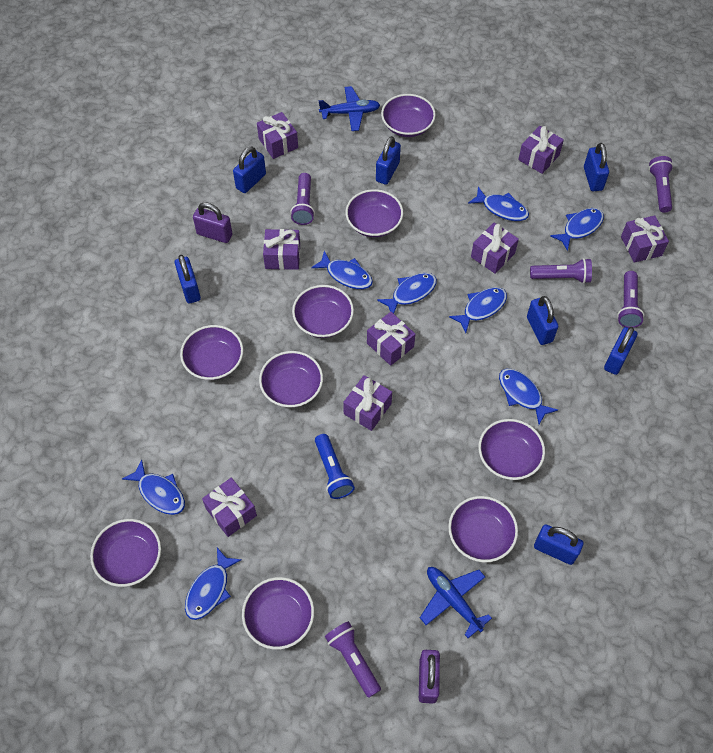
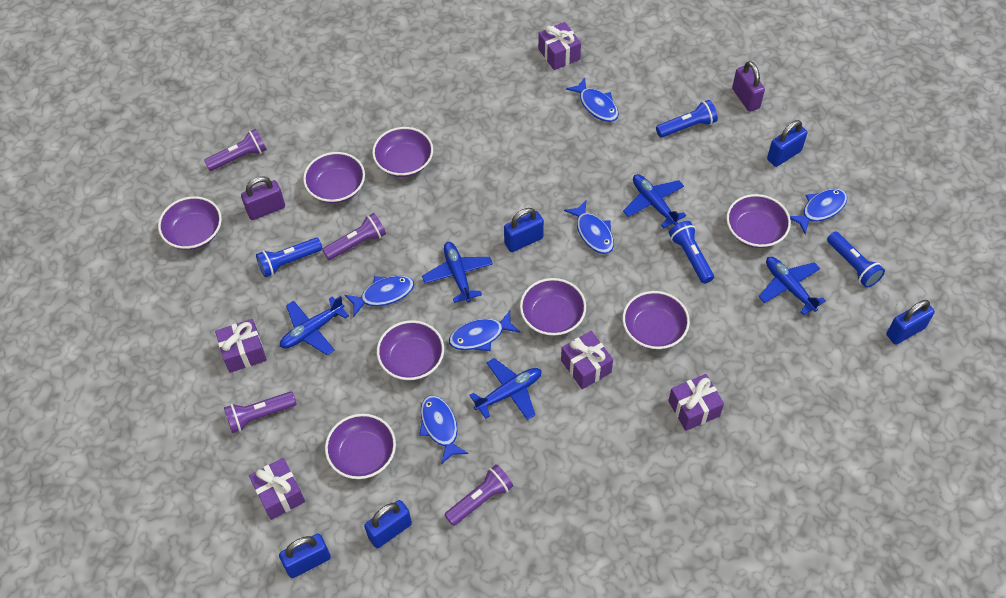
blue fish: 8 -> 6
blue flashlight: 1 -> 4
blue padlock: 7 -> 5
blue plane: 2 -> 5
purple bowl: 9 -> 8
purple flashlight: 5 -> 4
purple gift: 8 -> 5

